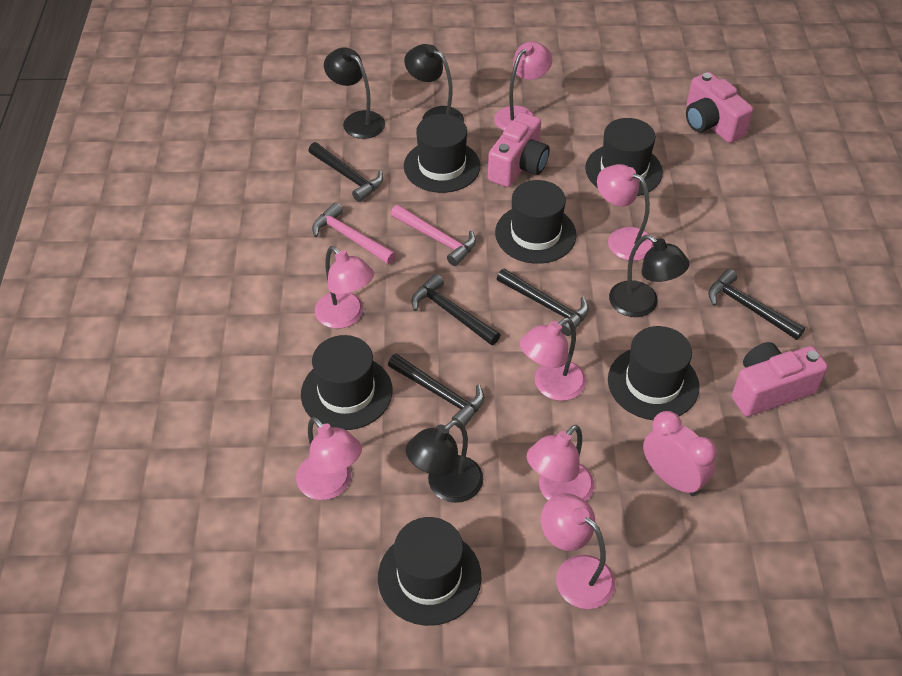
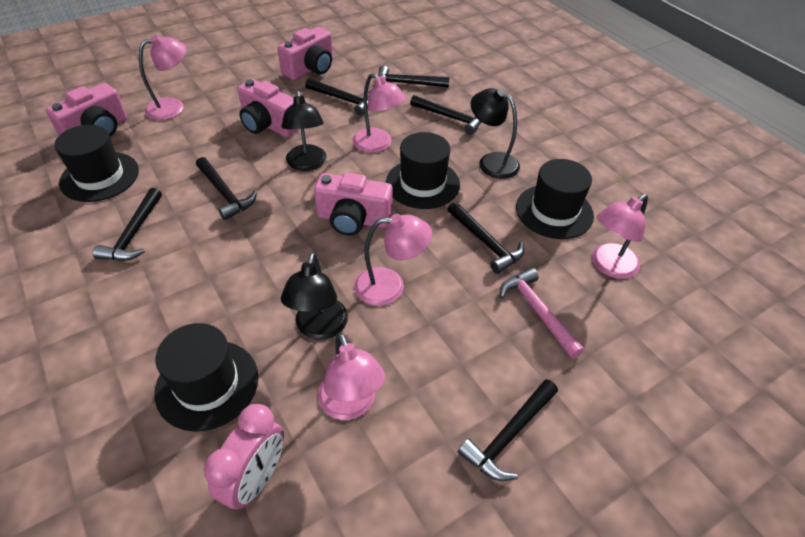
black hammer: 5 -> 7
black hat: 6 -> 4
black lamp: 4 -> 3
pink camera: 3 -> 4
pink hammer: 2 -> 1
pink lamp: 7 -> 5

